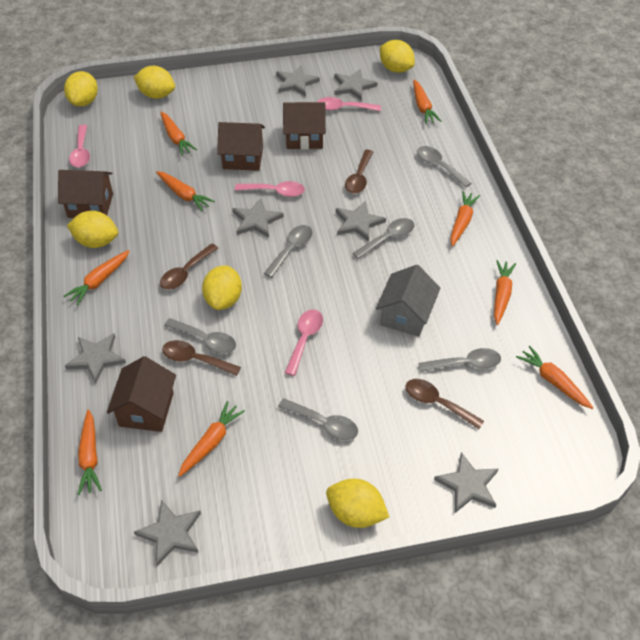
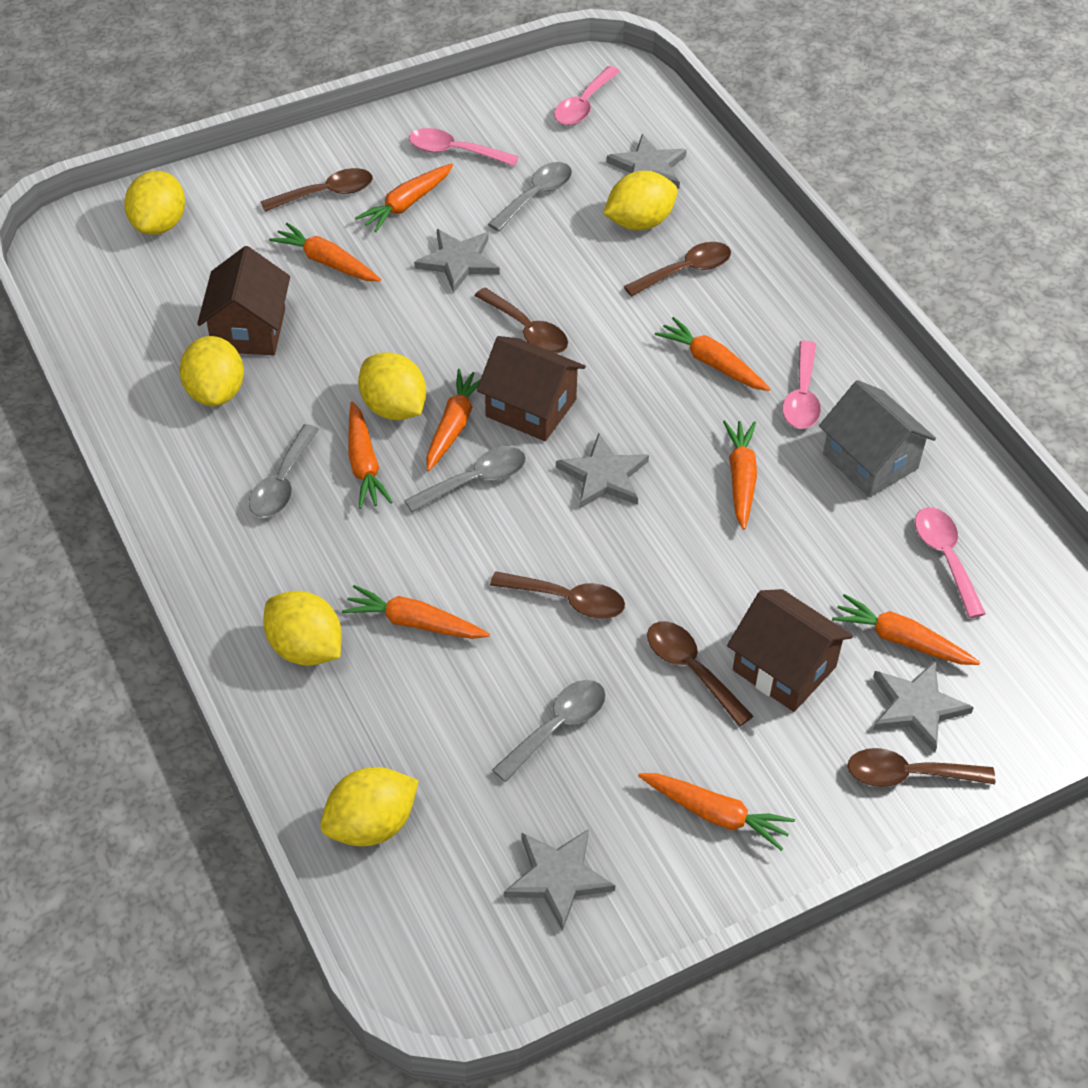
brown house: 4 -> 3
brown spoon: 4 -> 6
grey spoon: 6 -> 4
grey star: 7 -> 5

